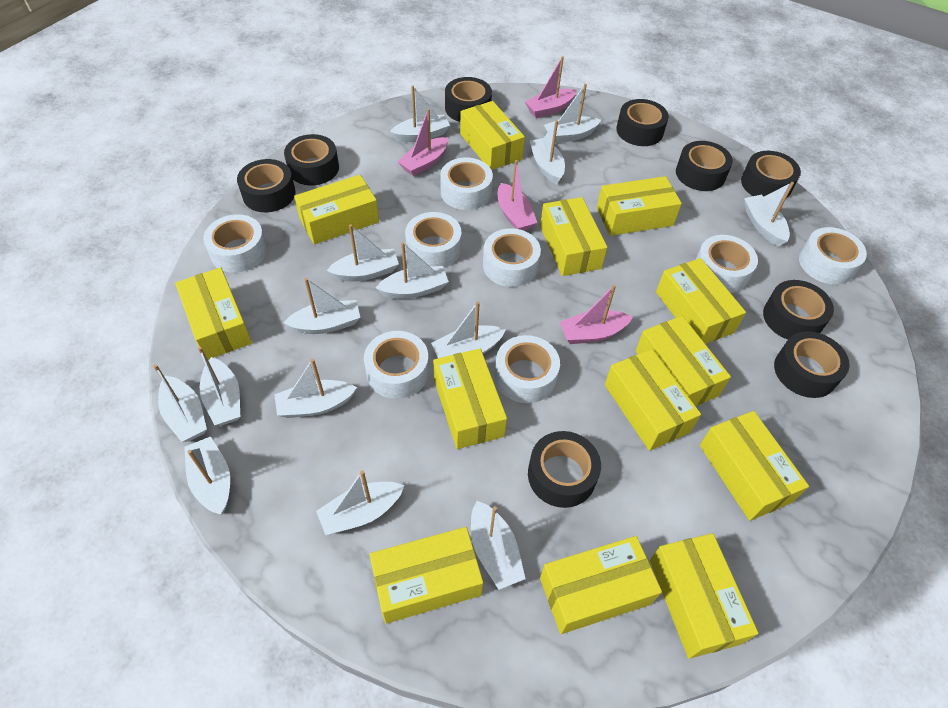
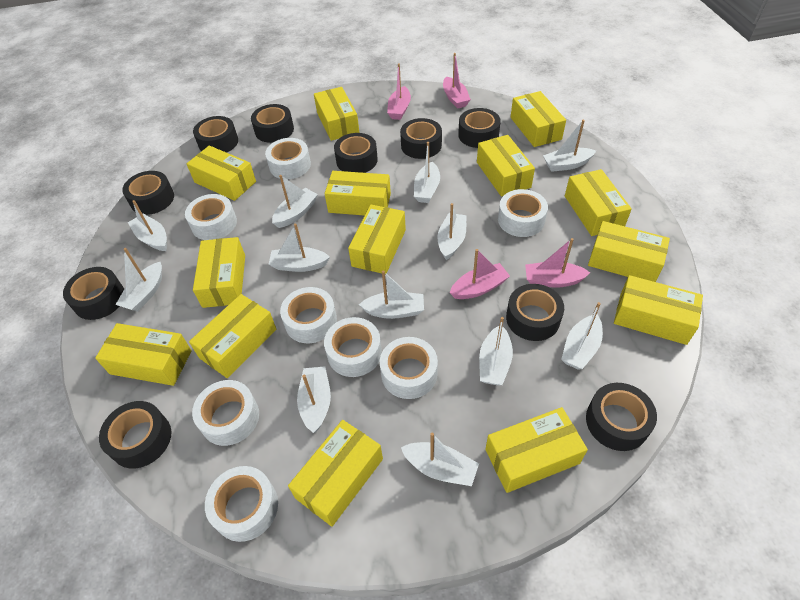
black tape: 9 -> 10
white boat: 14 -> 12
yellow box: 13 -> 14

